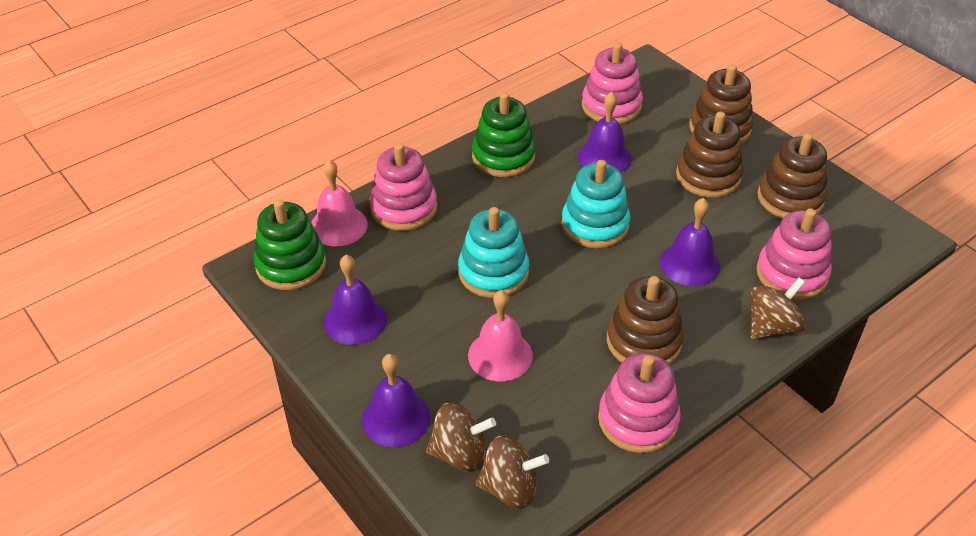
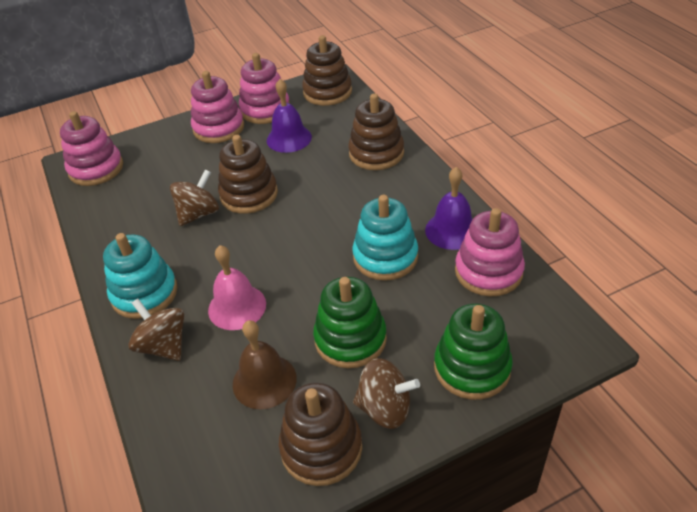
brown bell: 0 -> 1
pink bell: 2 -> 1
purple bell: 4 -> 2

